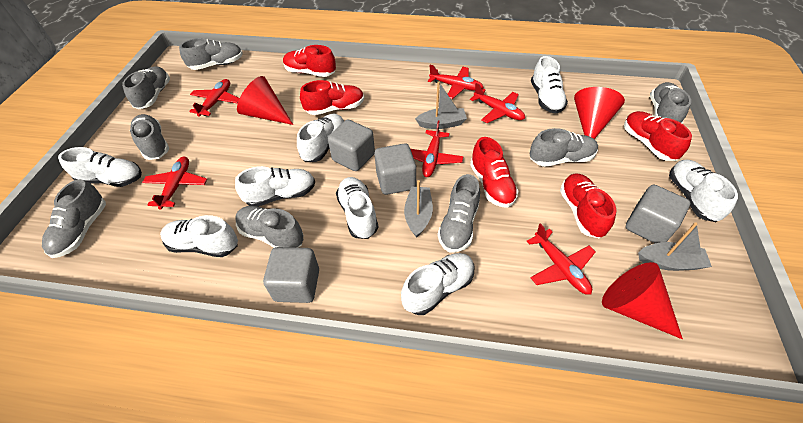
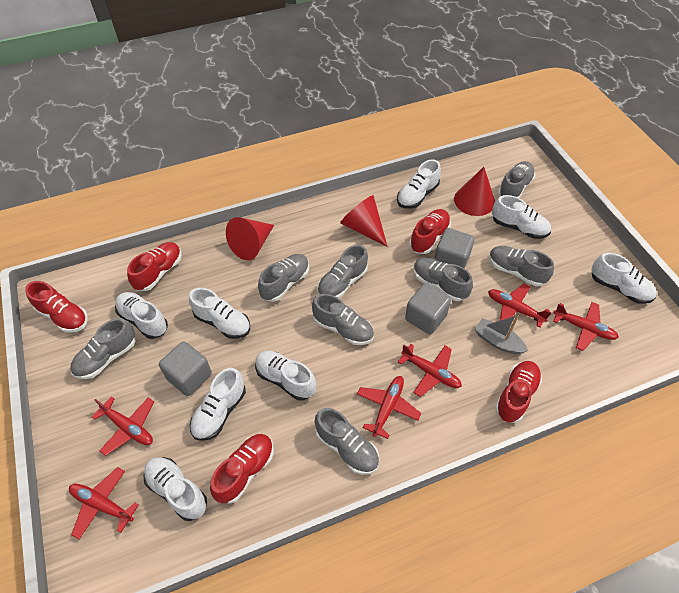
grey boat: 3 -> 1
grey cube: 4 -> 3

